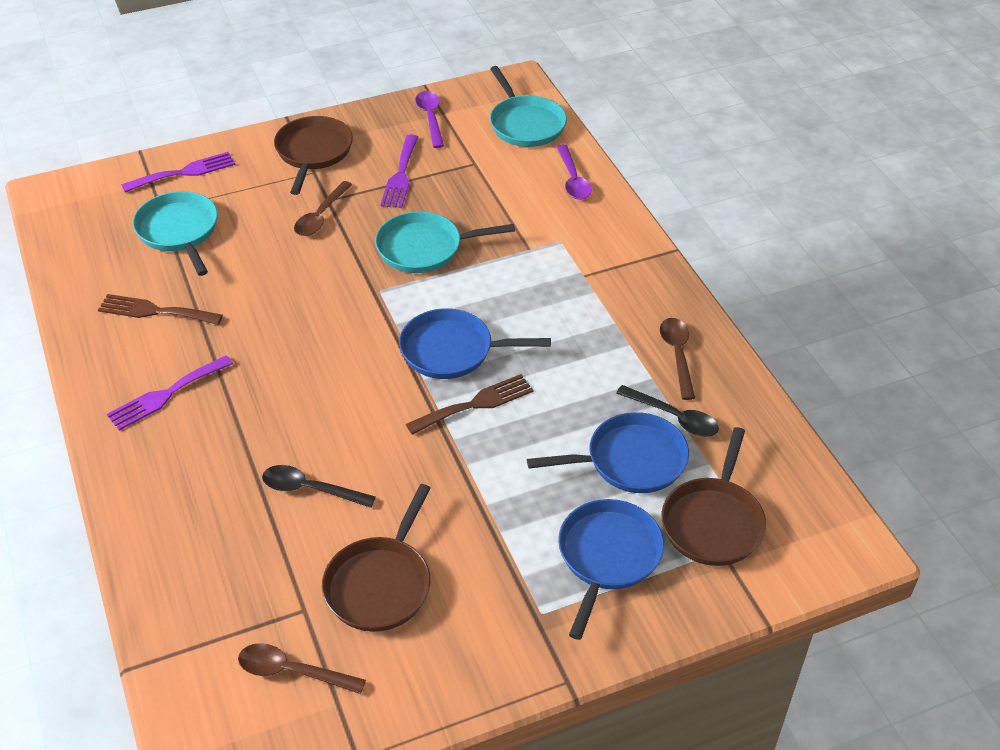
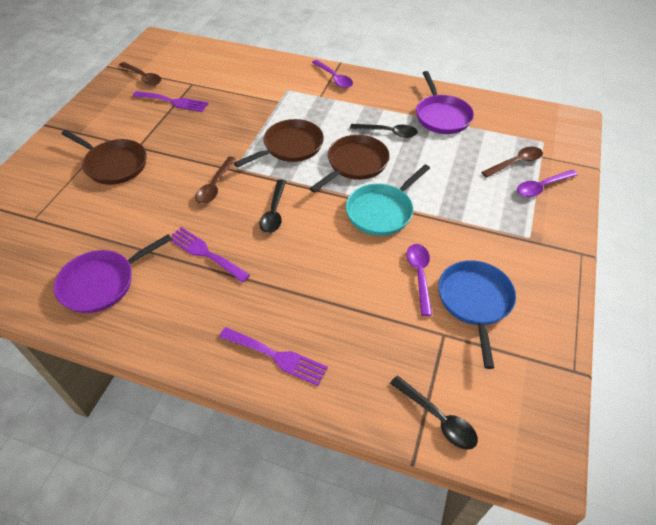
black spoon: 2 -> 3
blue pan: 3 -> 1
brown fork: 2 -> 0
purple pan: 0 -> 2
purple spoon: 2 -> 3
turquoise pan: 3 -> 1

